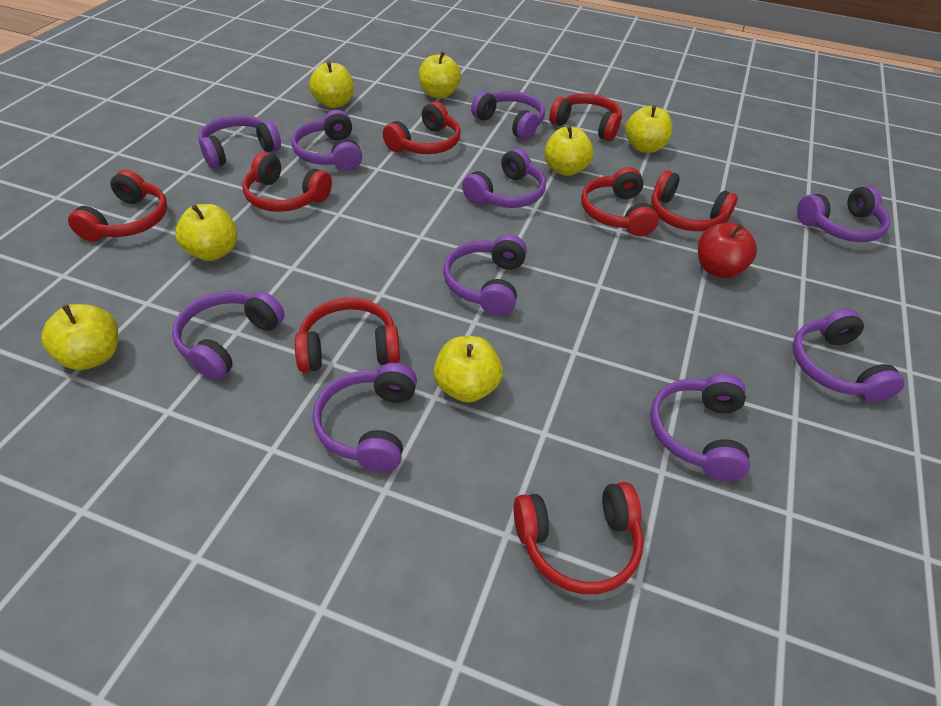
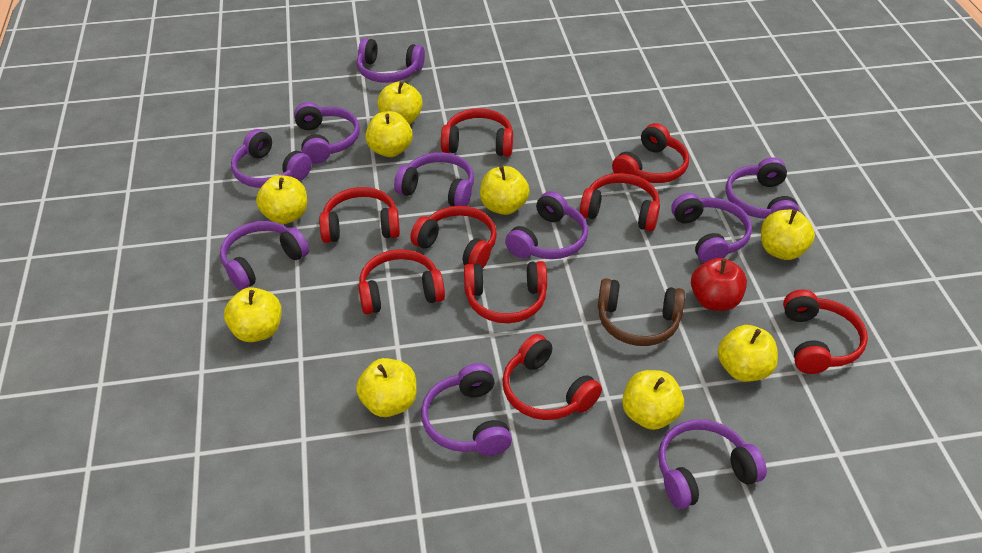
brown headphones: 0 -> 1
red headphones: 8 -> 9
yellow apple: 7 -> 9

